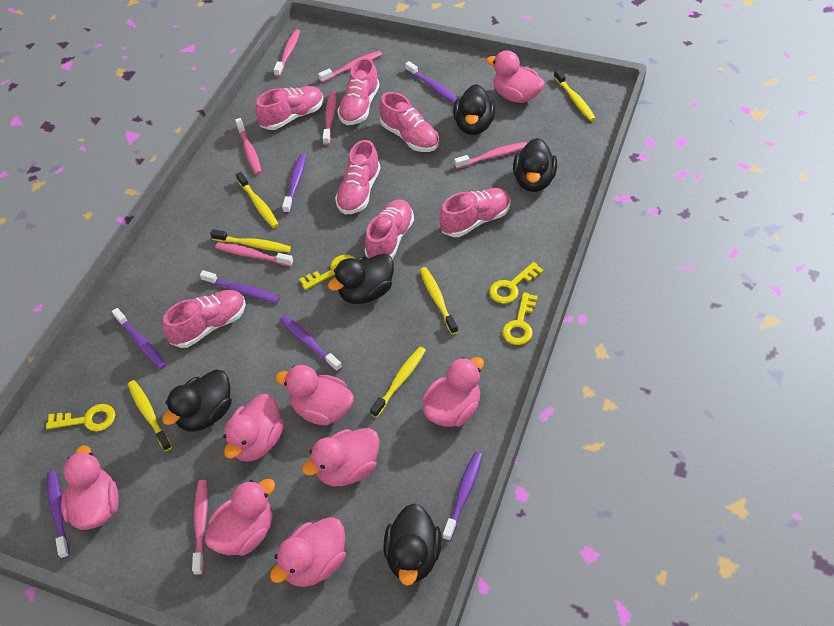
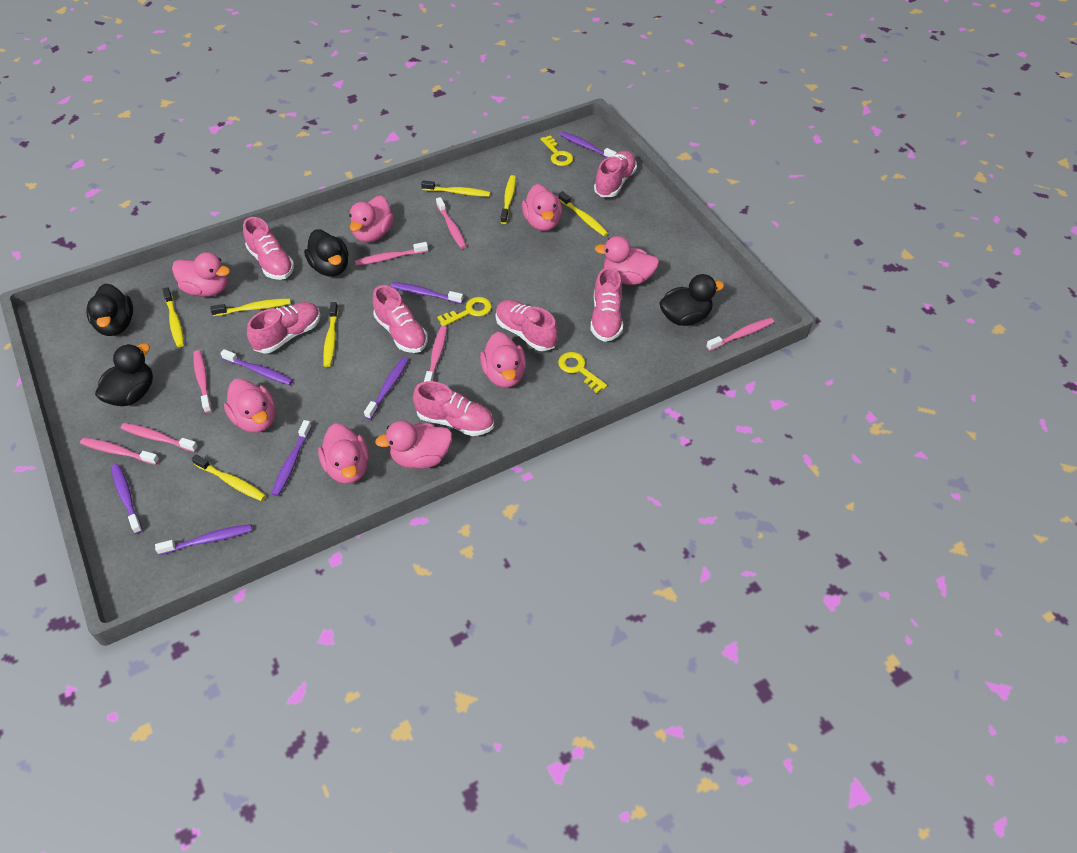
black duck: 5 -> 4
yellow key: 4 -> 3
yellow toothbrush: 6 -> 7

